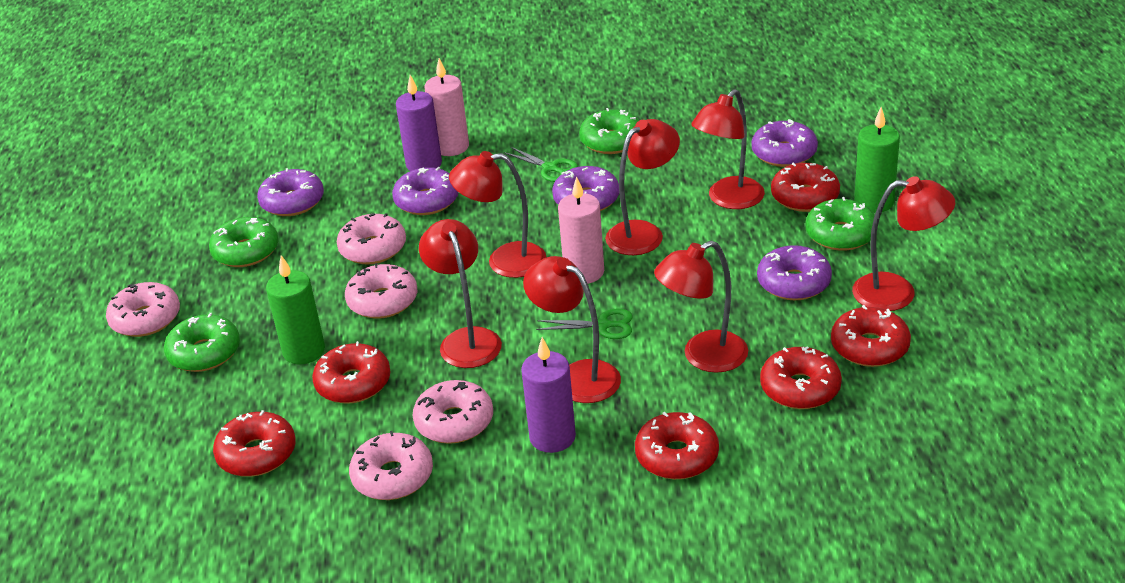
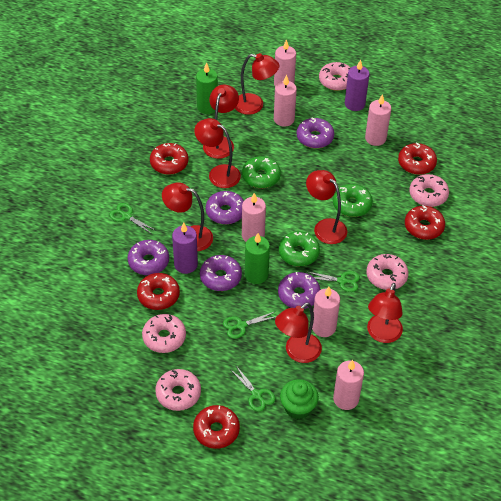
green cupcake: 0 -> 1
green donut: 4 -> 3
green scissors: 2 -> 4
pink candle: 2 -> 6
red donut: 6 -> 5

